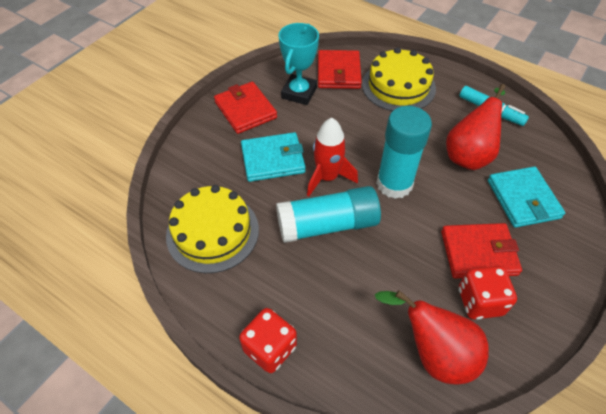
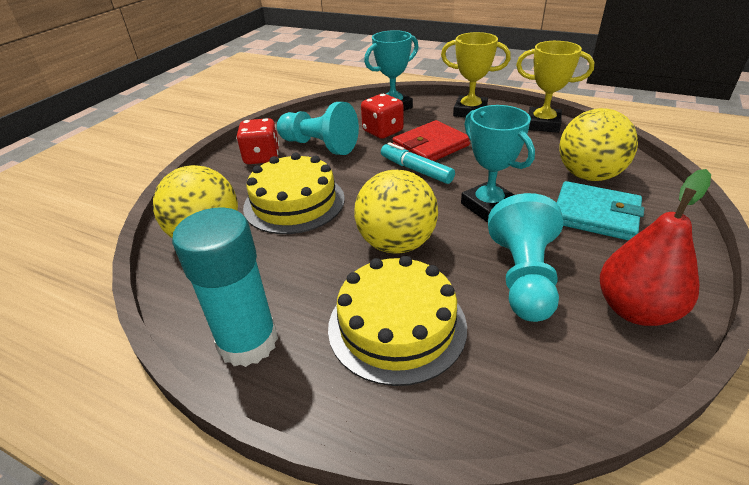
red pear: 2 -> 1
red rocket: 1 -> 0
red wallet: 3 -> 1
turquoise glue stick: 2 -> 1
turquoise pawn: 0 -> 2
turquoise trophy: 1 -> 2
turquoise wallet: 2 -> 1
yellow ball: 0 -> 3
yellow trophy: 0 -> 2

